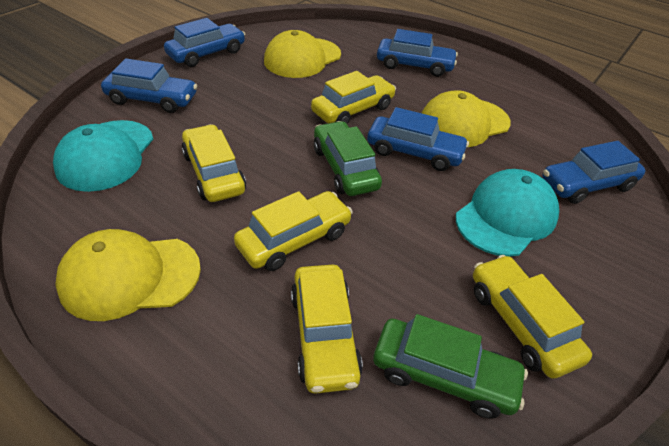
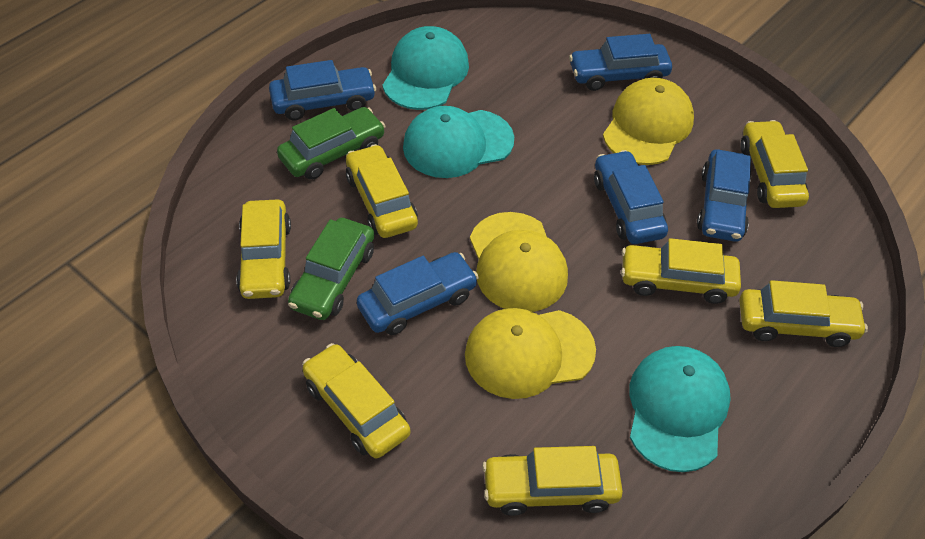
turquoise cap: 2 -> 3
yellow car: 5 -> 7

